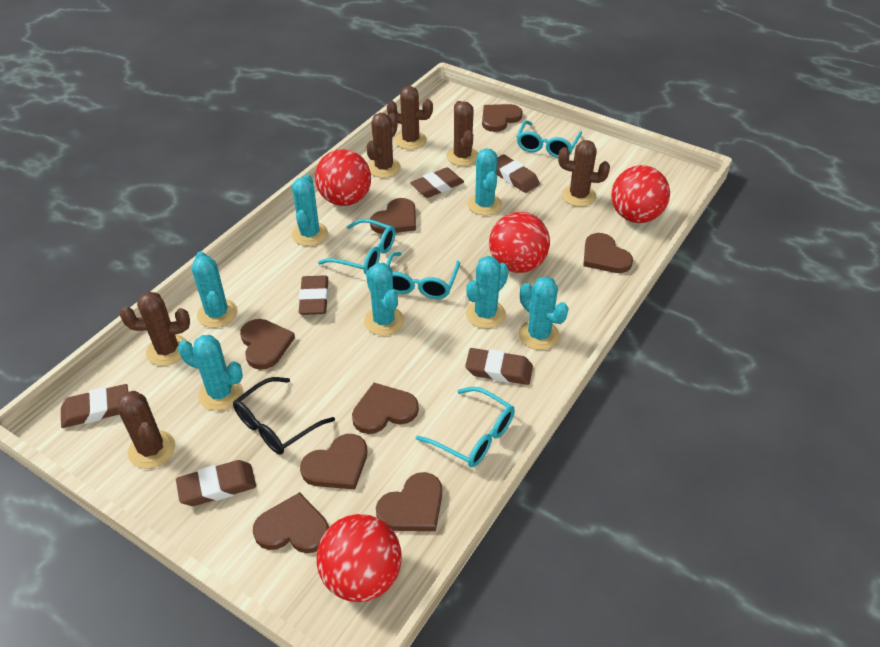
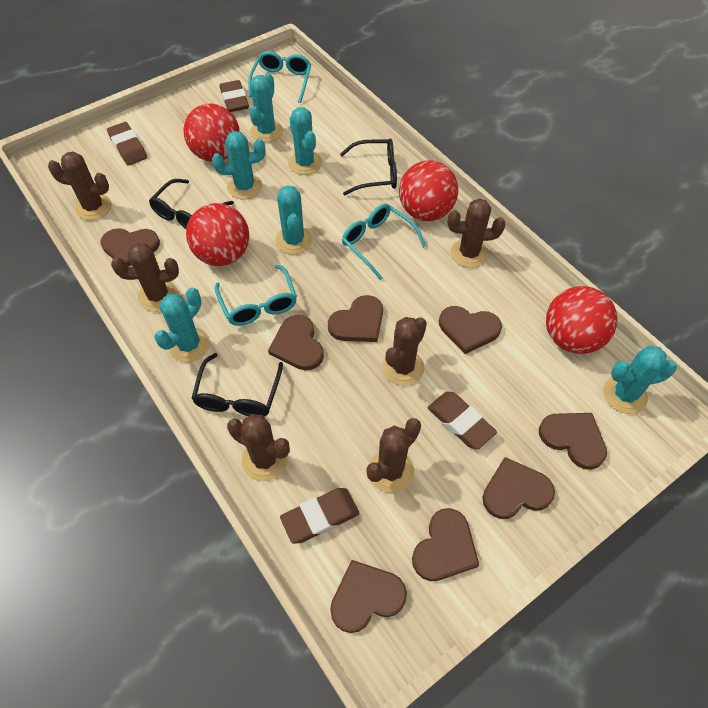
black glasses: 1 -> 3
brown eraser: 6 -> 4
turquoise cactus: 7 -> 6
turquoise glasses: 4 -> 3

